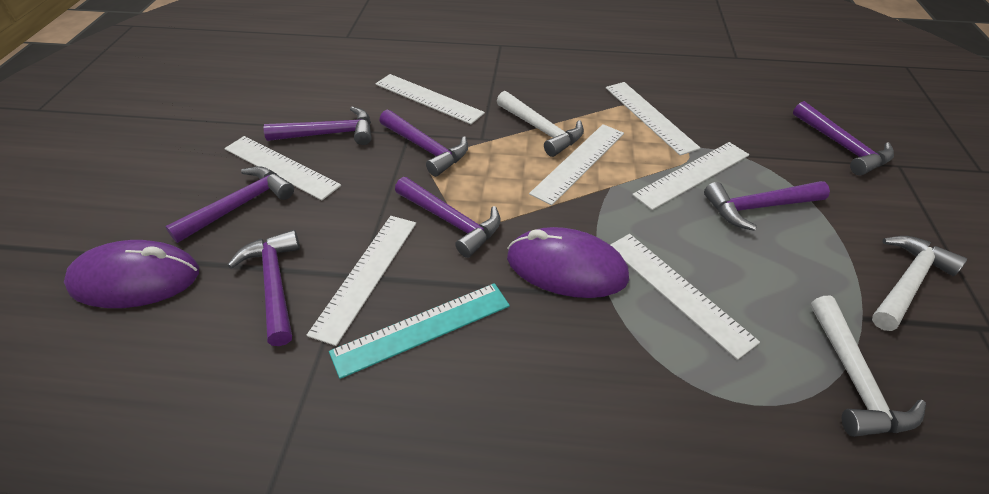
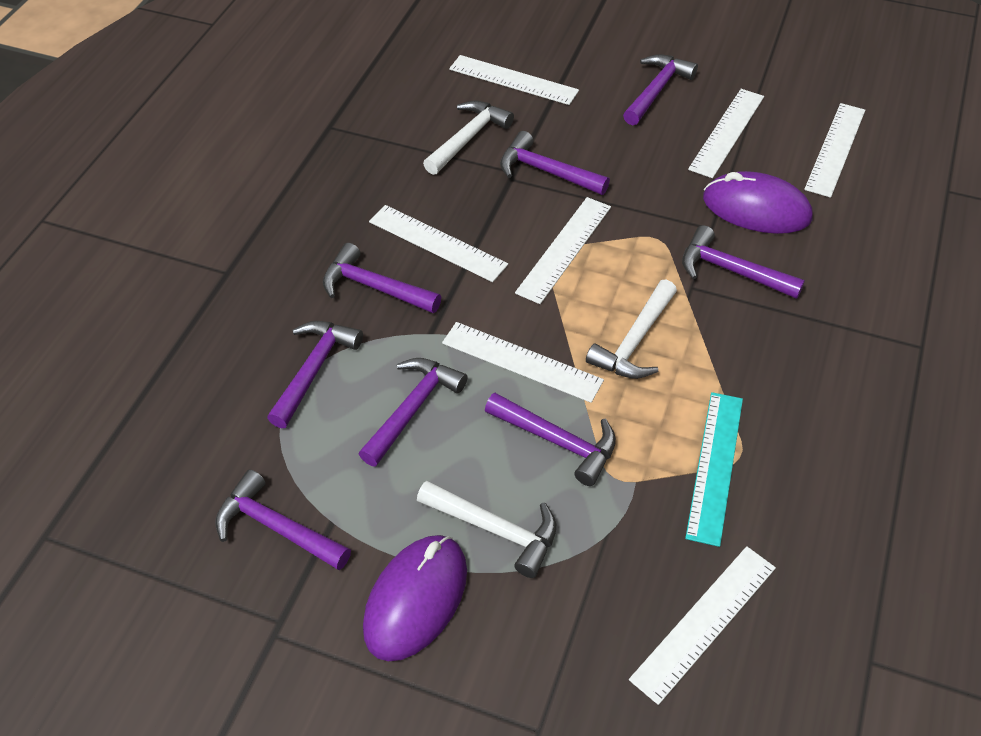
purple hammer: 7 -> 8

